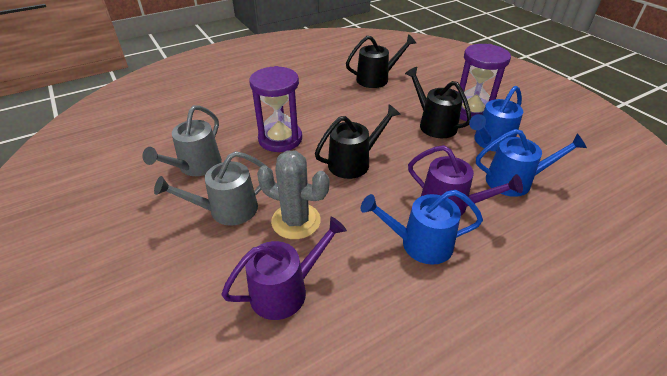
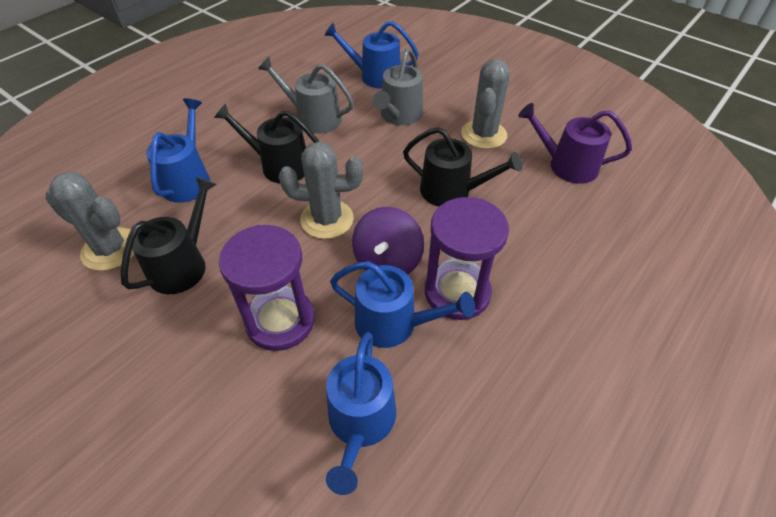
blue watering can: 3 -> 4
grey cactus: 1 -> 3
purple spinning top: 0 -> 1
purple watering can: 2 -> 1

